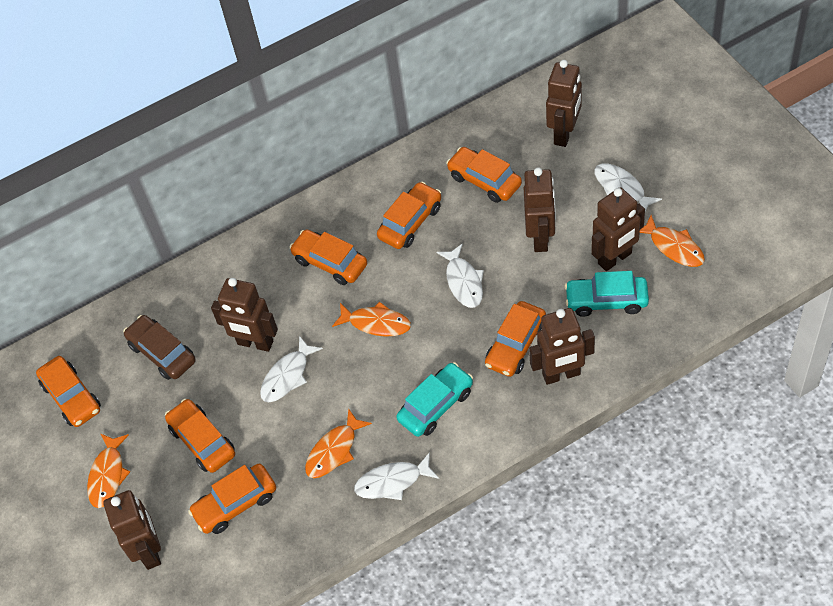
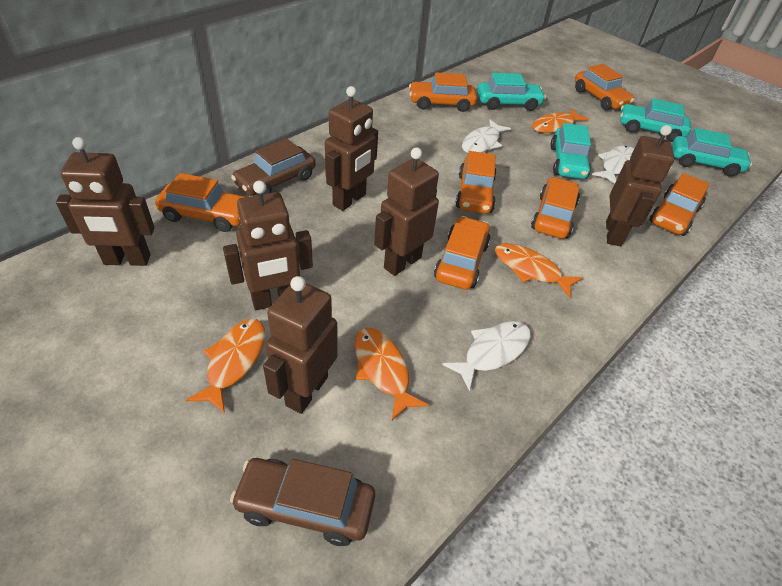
brown car: 1 -> 2
turquoise car: 2 -> 4
white fish: 4 -> 3

